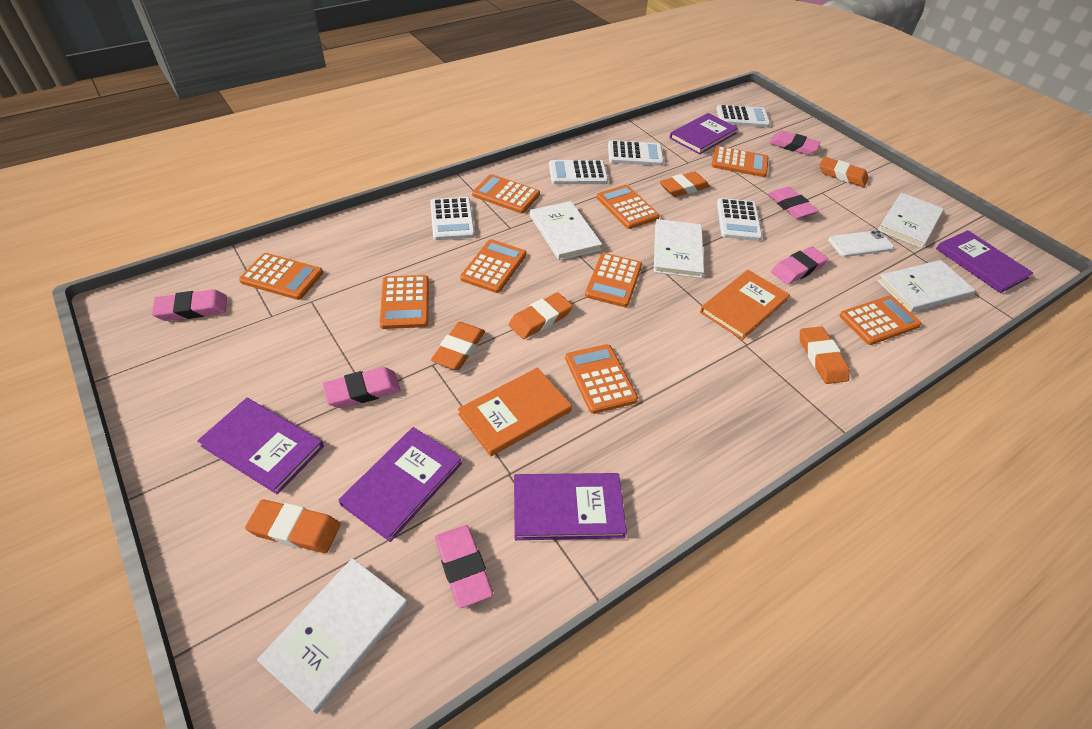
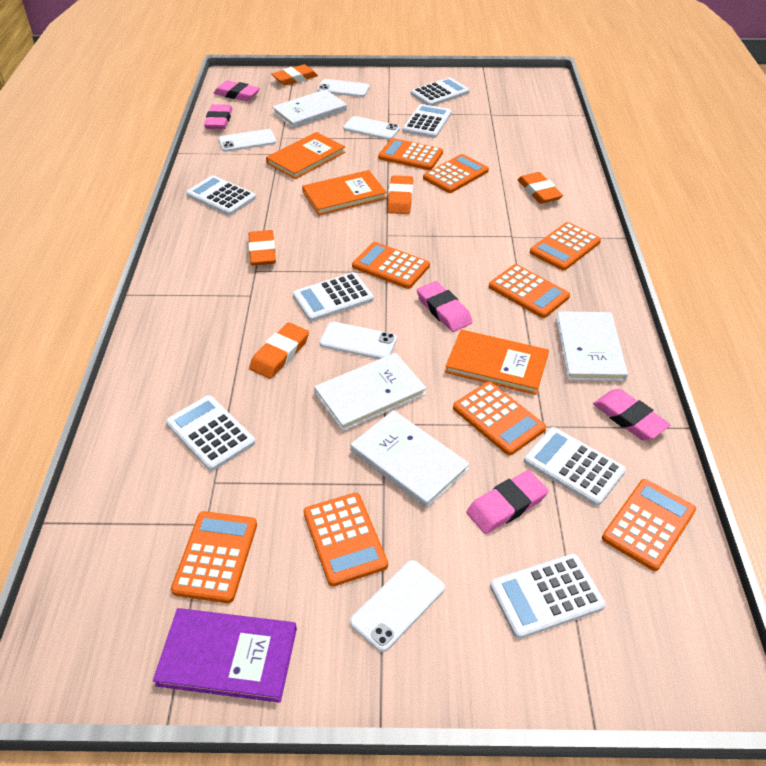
orange book: 2 -> 3
orange eraser: 6 -> 5
pink eraser: 6 -> 5
purple book: 5 -> 1
white book: 5 -> 4
white calculator: 5 -> 7
white phone: 1 -> 5

